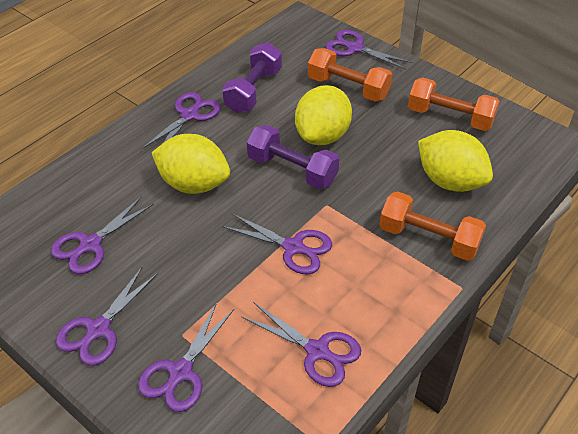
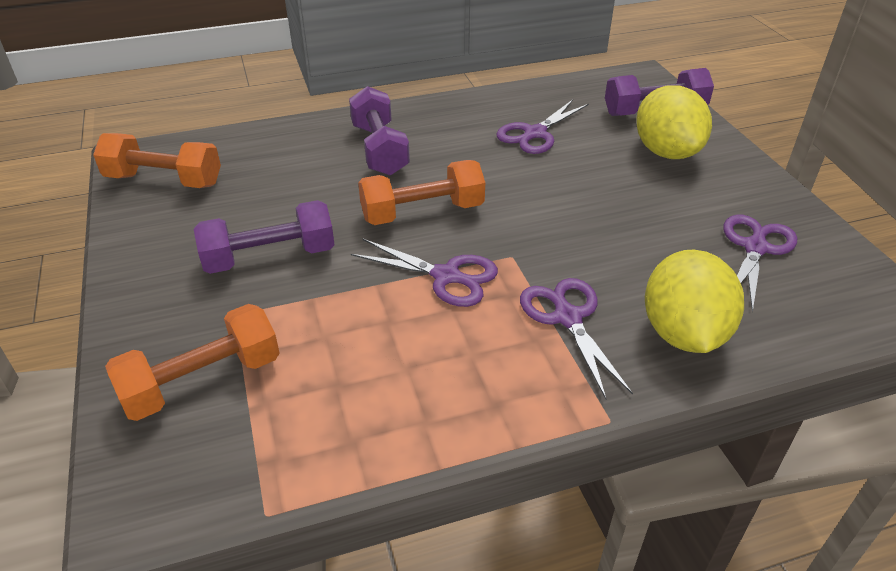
purple dumbbell: 2 -> 3
purple scissors: 7 -> 4
yellow lemon: 3 -> 2

